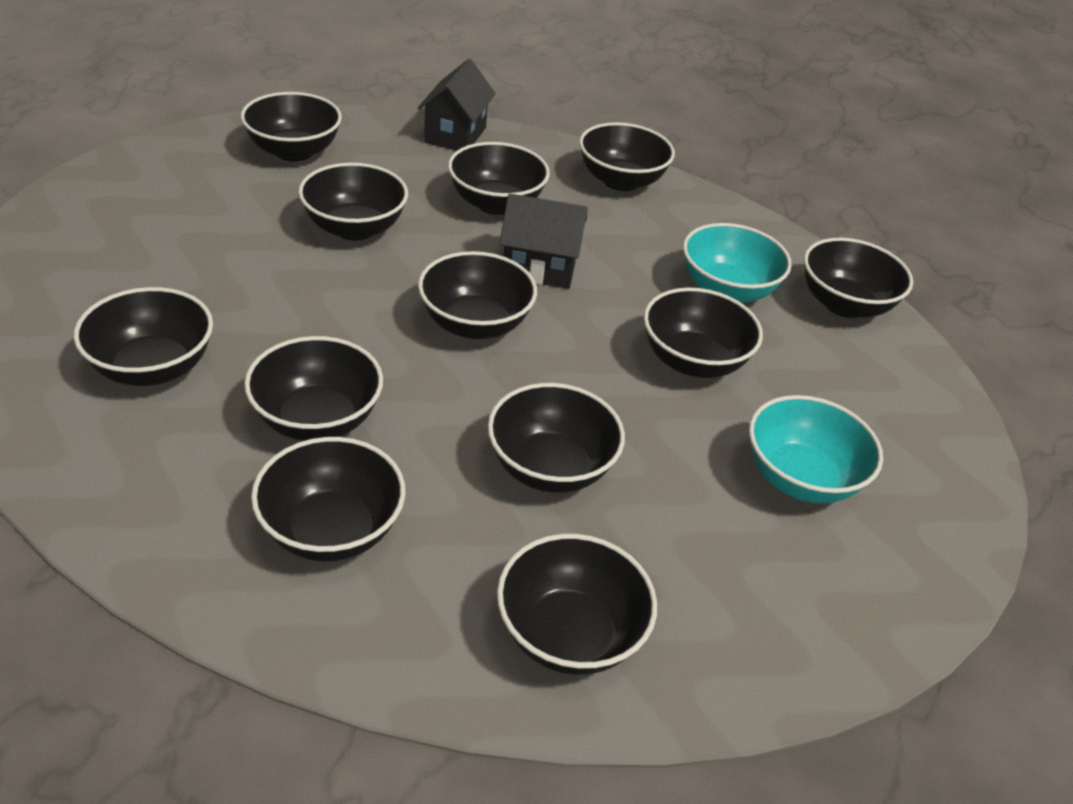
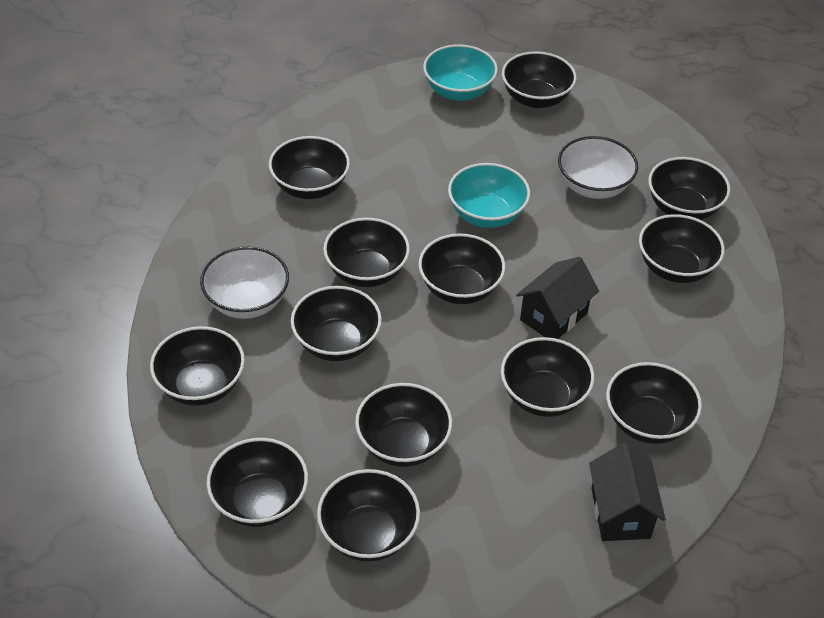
black bowl: 12 -> 13
white bowl: 0 -> 2

